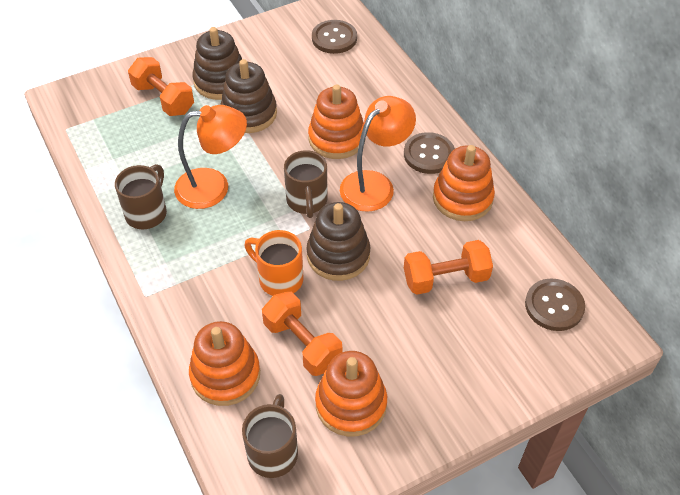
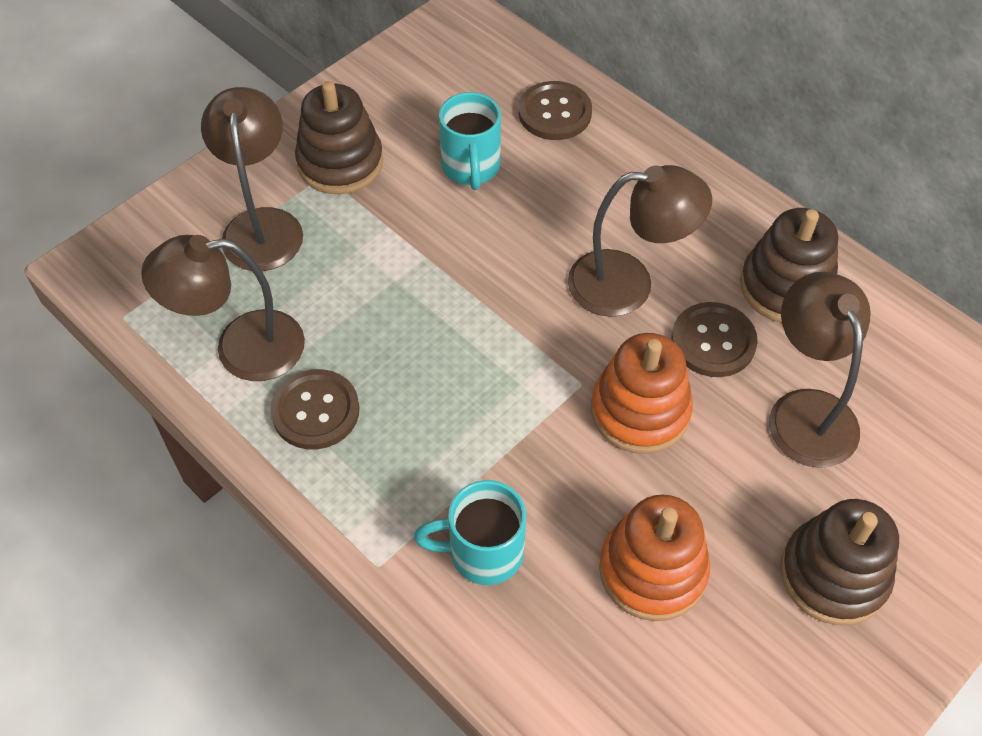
brown lamp: 0 -> 4
brown mug: 3 -> 0
orange dumbbell: 3 -> 0
orange lamp: 2 -> 0
orange mug: 1 -> 0
orange stacking toy: 4 -> 2
turquoise mug: 0 -> 2

